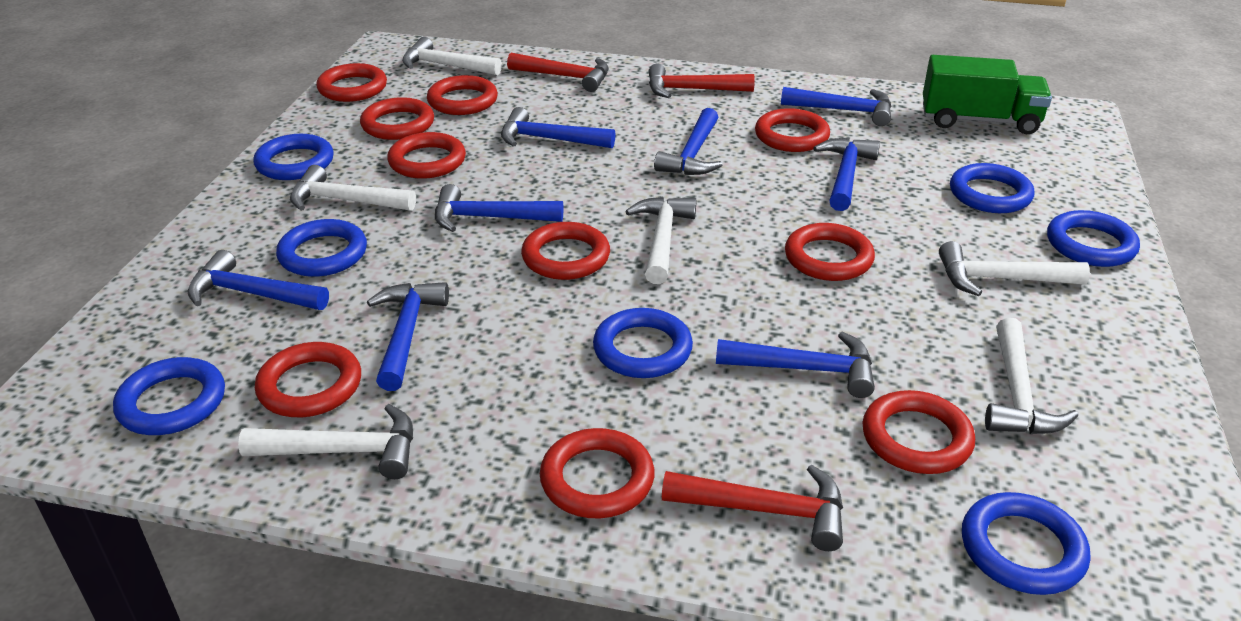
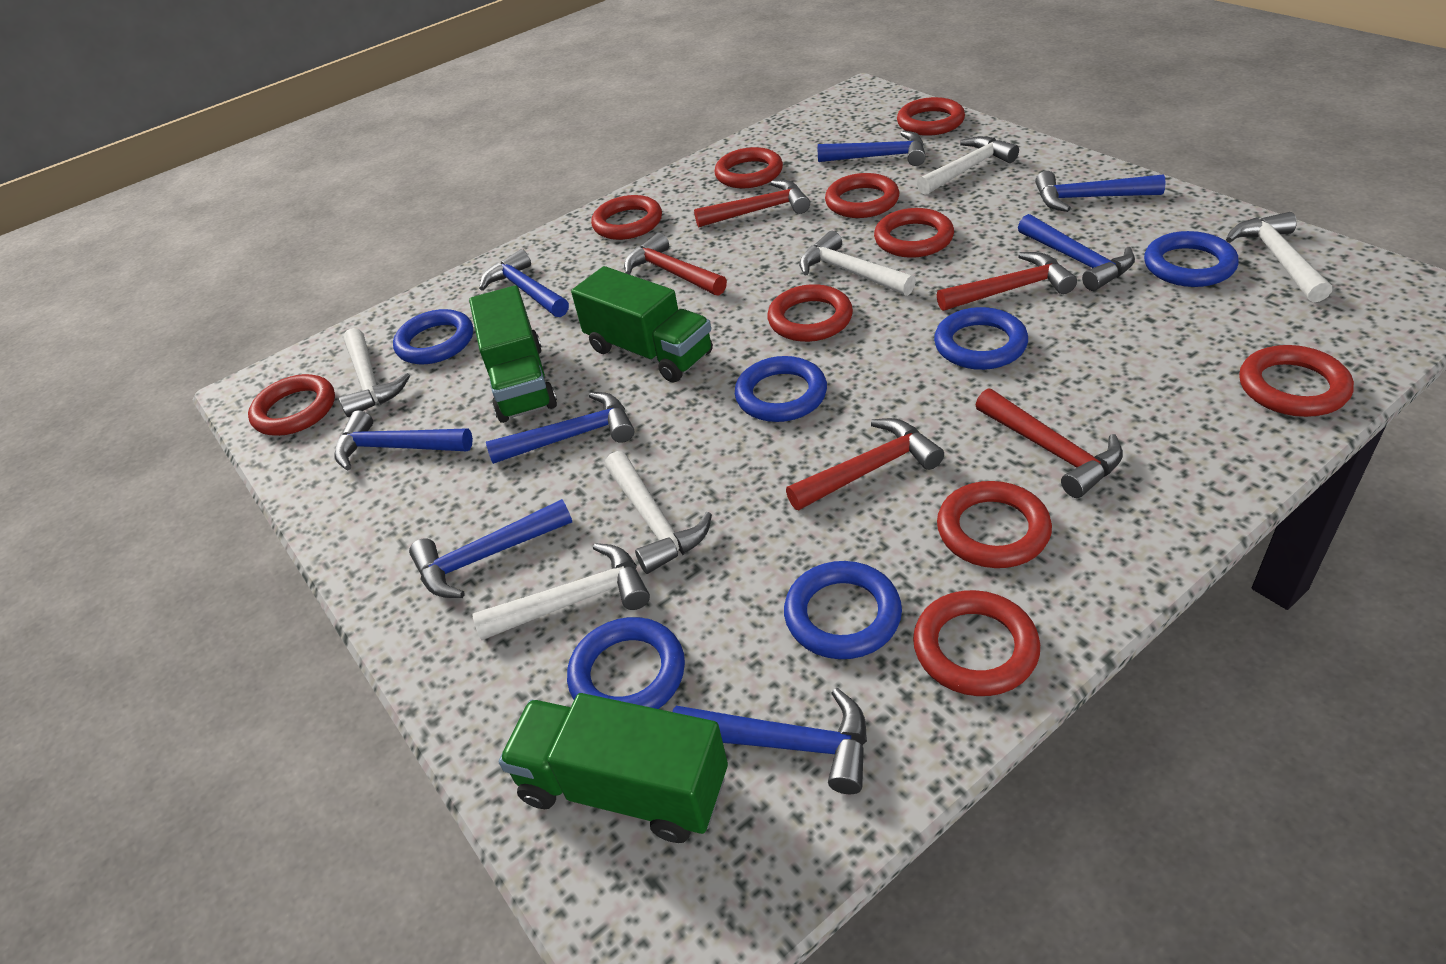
blue ring: 7 -> 6
green truck: 1 -> 3
red hammer: 3 -> 5

